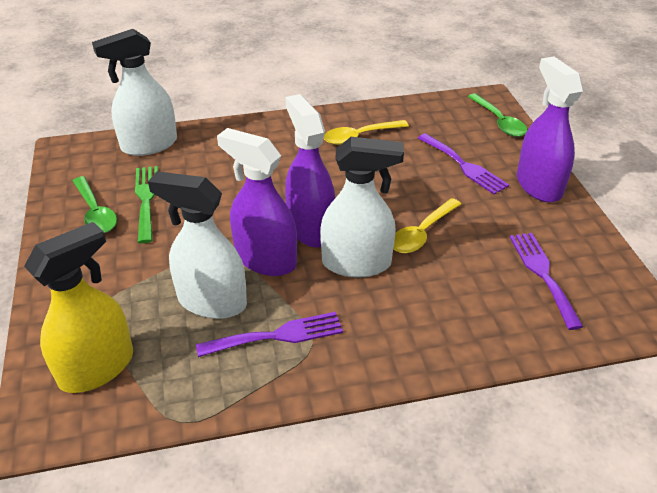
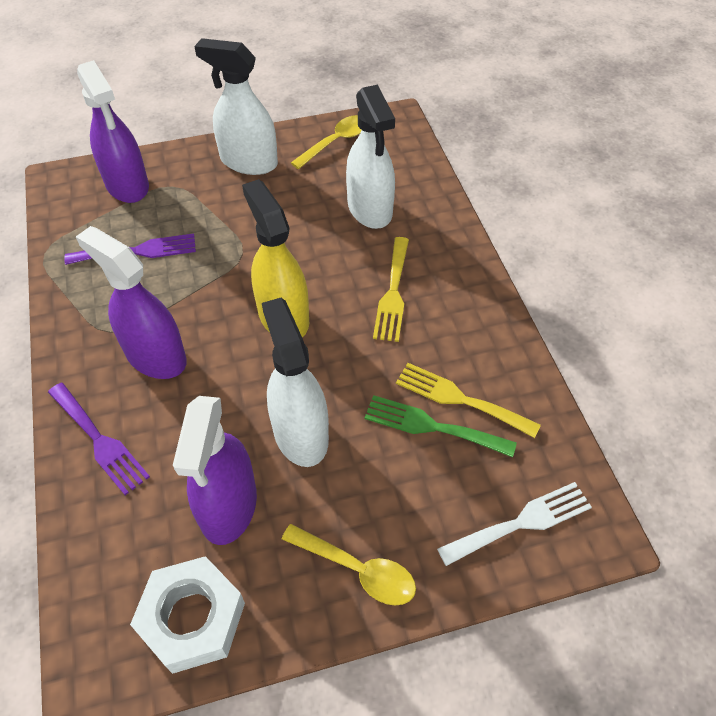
green spoon: 2 -> 0
purple fork: 3 -> 2
white fork: 0 -> 1
white nut: 0 -> 1
yellow fork: 0 -> 2

